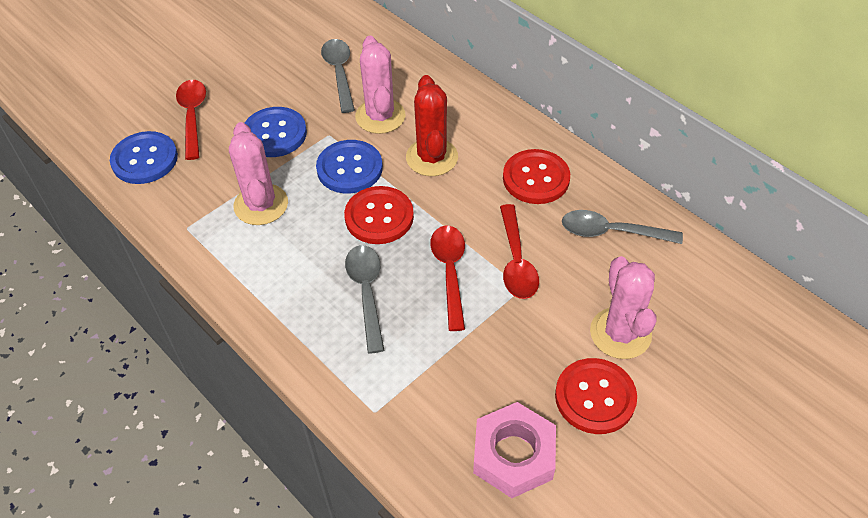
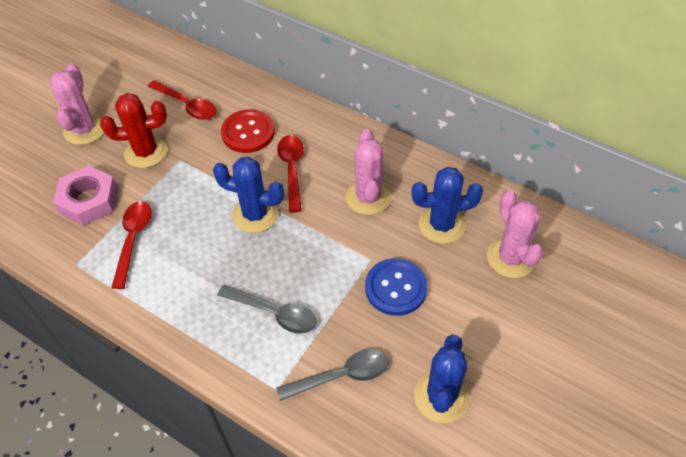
blue button: 3 -> 1
blue cactus: 0 -> 3
grey spoon: 3 -> 2
red button: 3 -> 1

